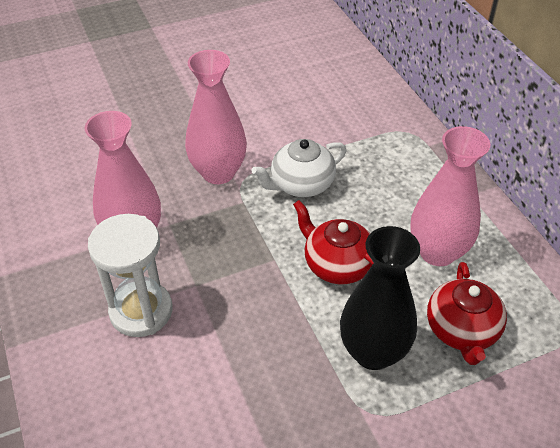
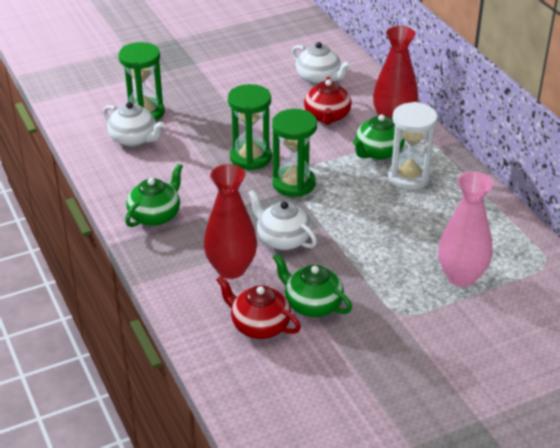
black vase: 1 -> 0
green hourglass: 0 -> 3
green teapot: 0 -> 3
pink vase: 3 -> 1
red vase: 0 -> 2
white teapot: 1 -> 3

